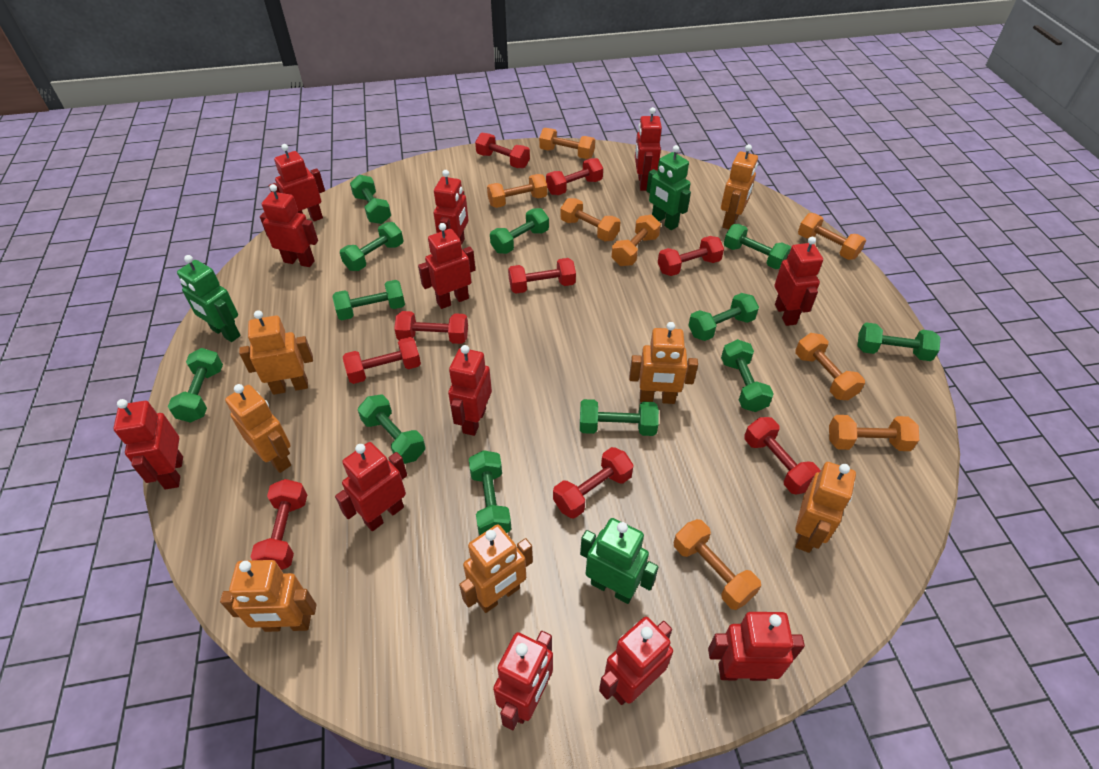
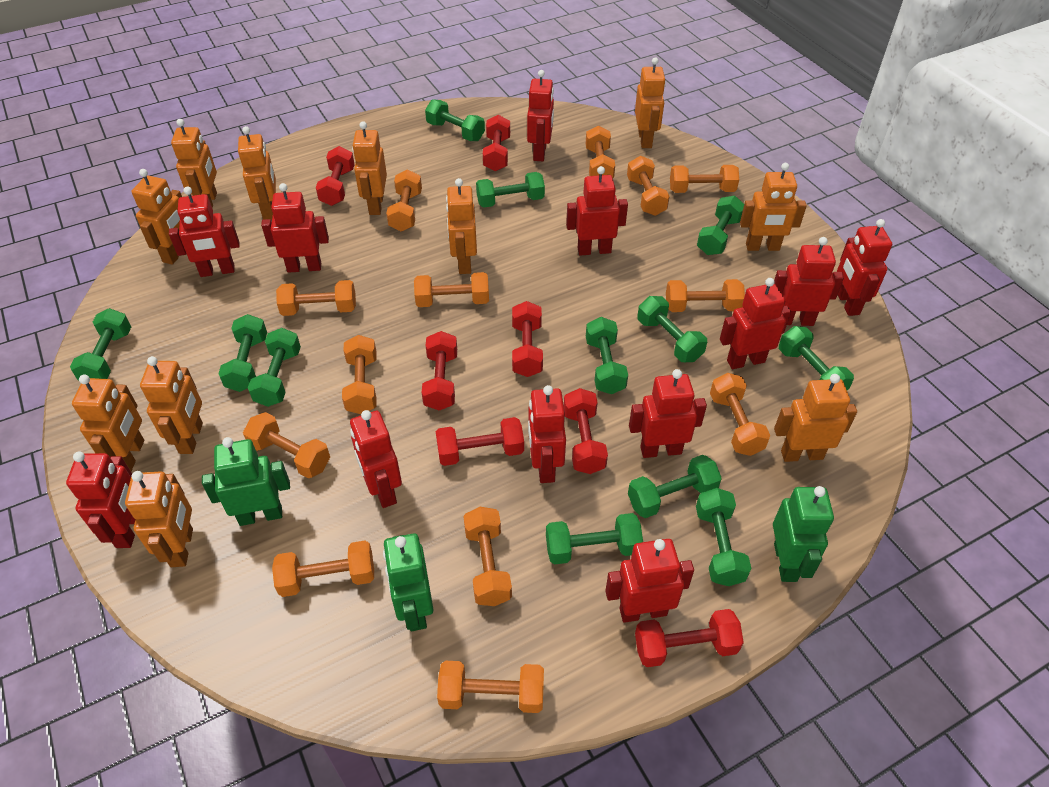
orange dumbbell: 8 -> 13
orange robot: 7 -> 11
red dumbbell: 9 -> 7

